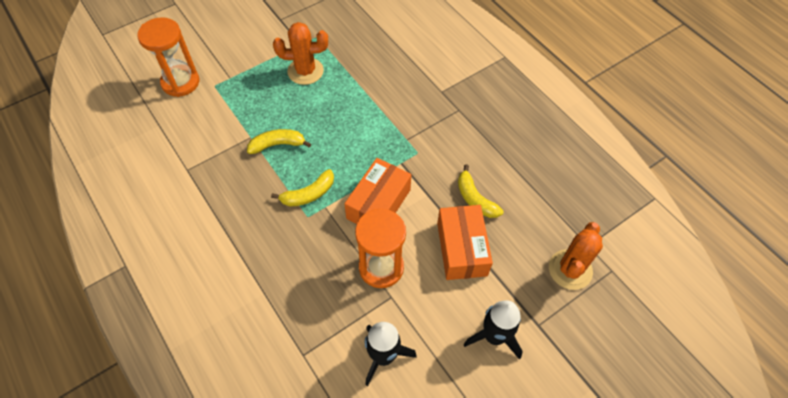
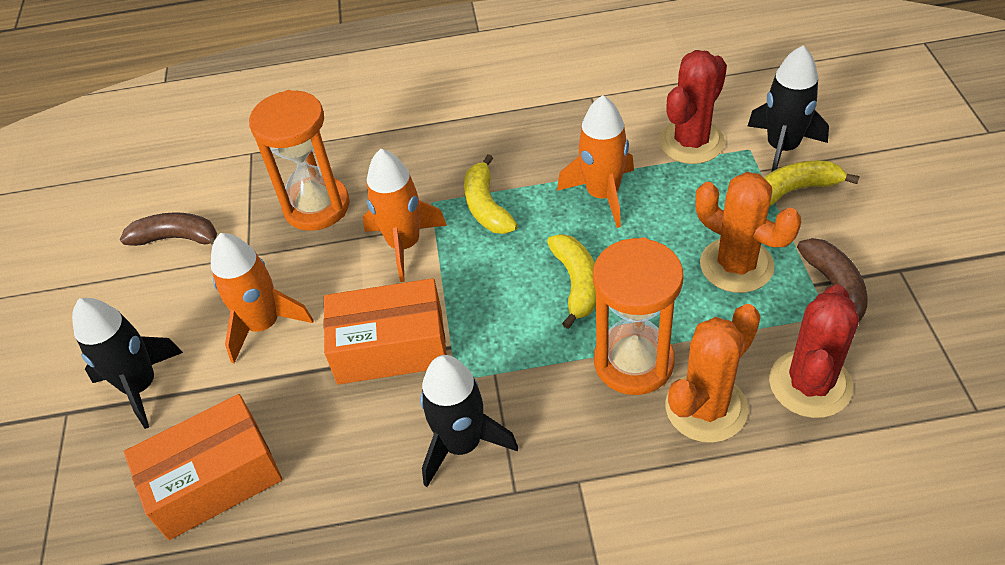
black rocket: 2 -> 3
brown banana: 0 -> 2
orange rocket: 0 -> 3
red cactus: 0 -> 2

